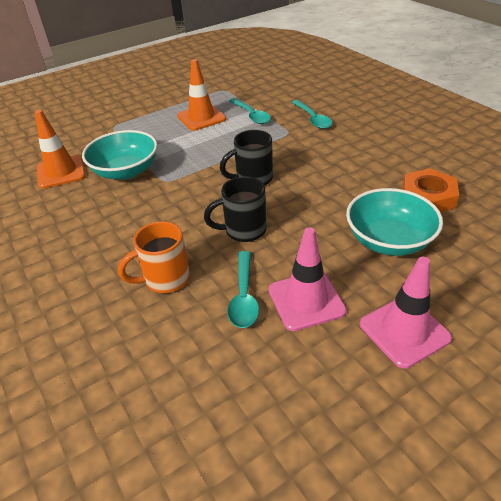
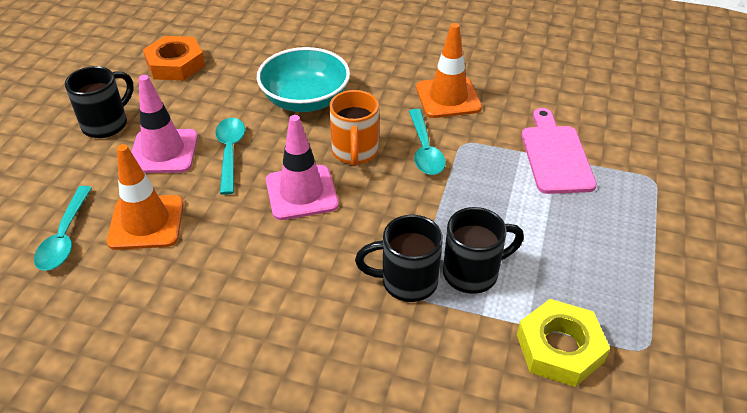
black mug: 2 -> 3
pink cutting board: 0 -> 1
turquoise bowl: 2 -> 1
yellow nut: 0 -> 1

